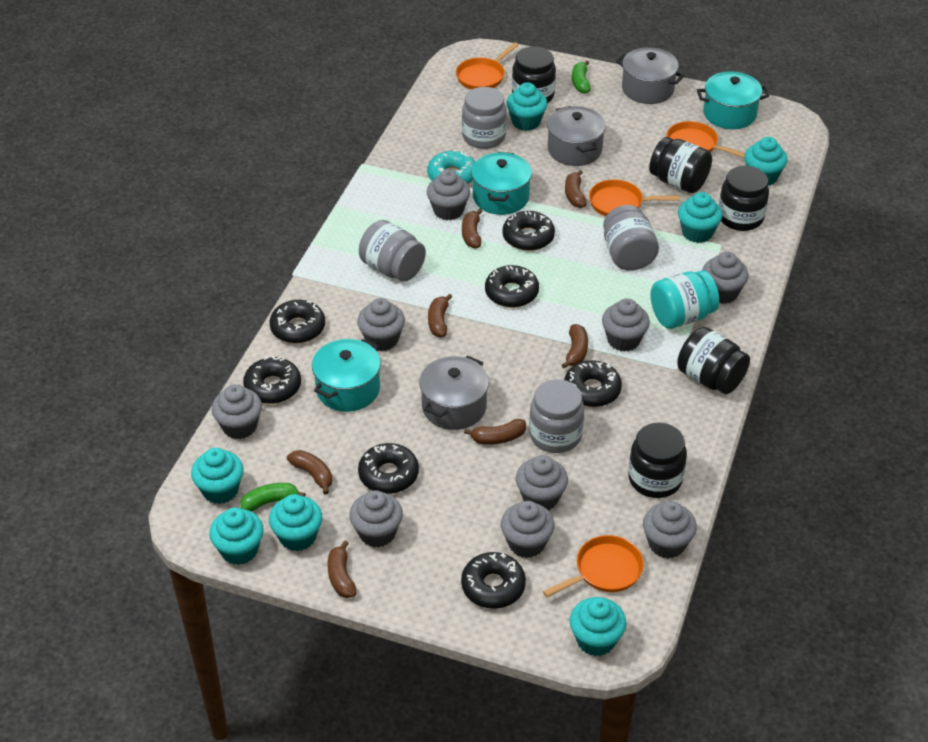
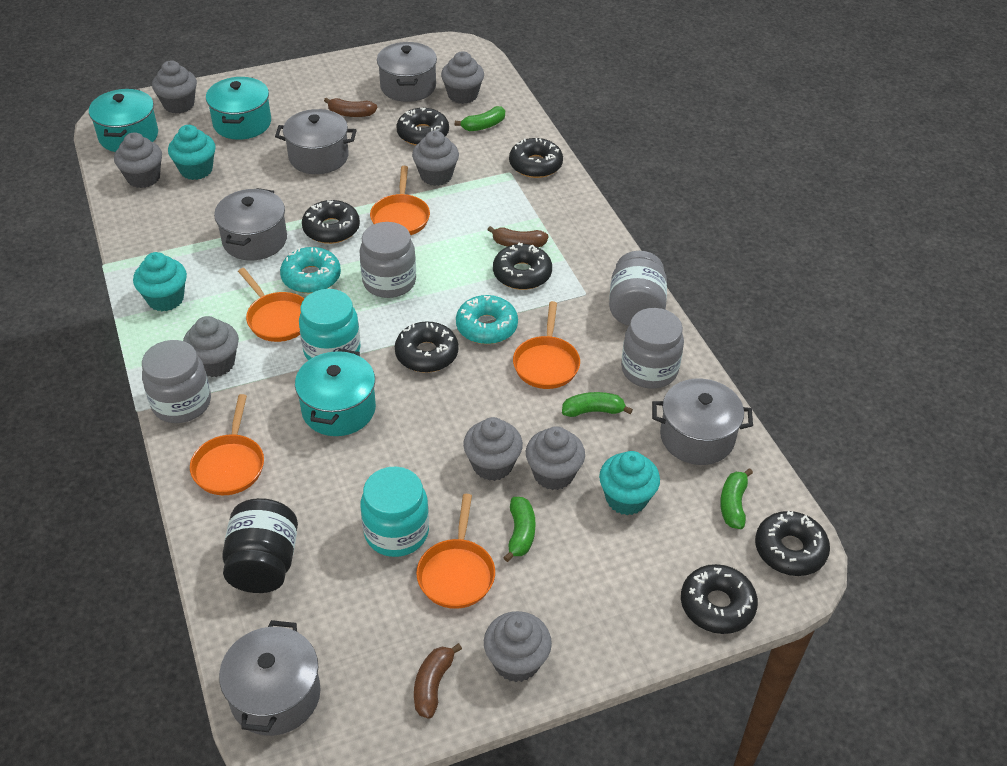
black jar: 5 -> 1
brown banana: 7 -> 3
green banana: 2 -> 4
grey cupcake: 9 -> 8
grey pot: 3 -> 5
orange pan: 4 -> 5
turquoise cupcake: 7 -> 3
turquoise donut: 1 -> 2
turquoise jar: 1 -> 2

